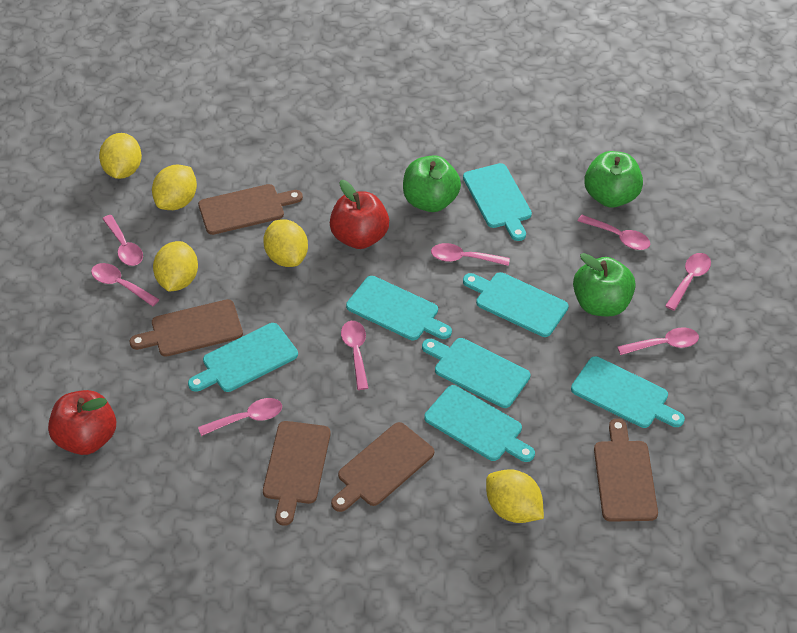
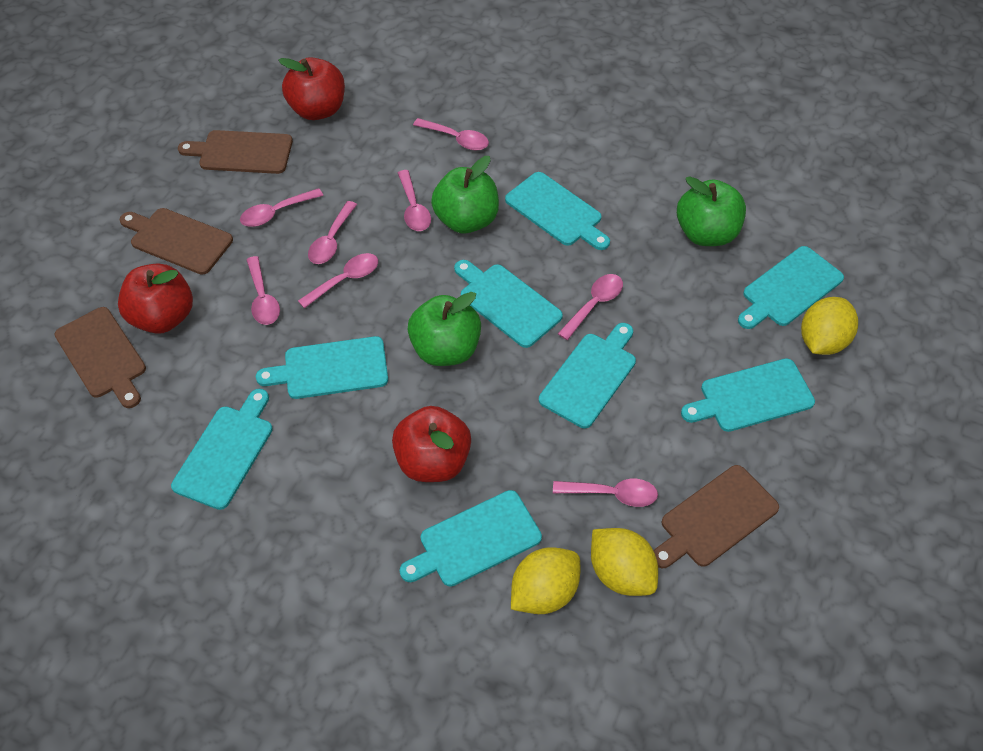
brown cutting board: 5 -> 4
red apple: 2 -> 3
turquoise cutting board: 7 -> 8
yellow lemon: 5 -> 3

